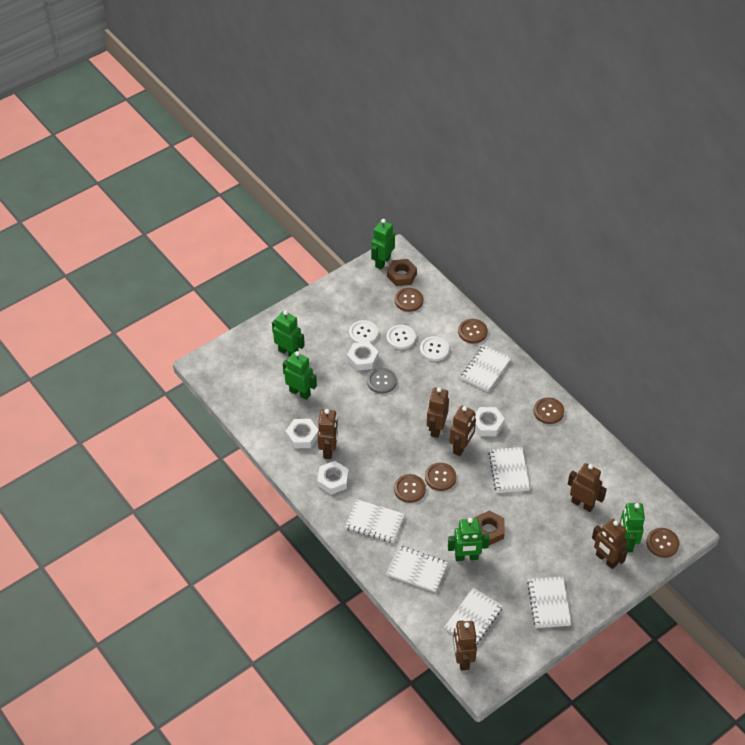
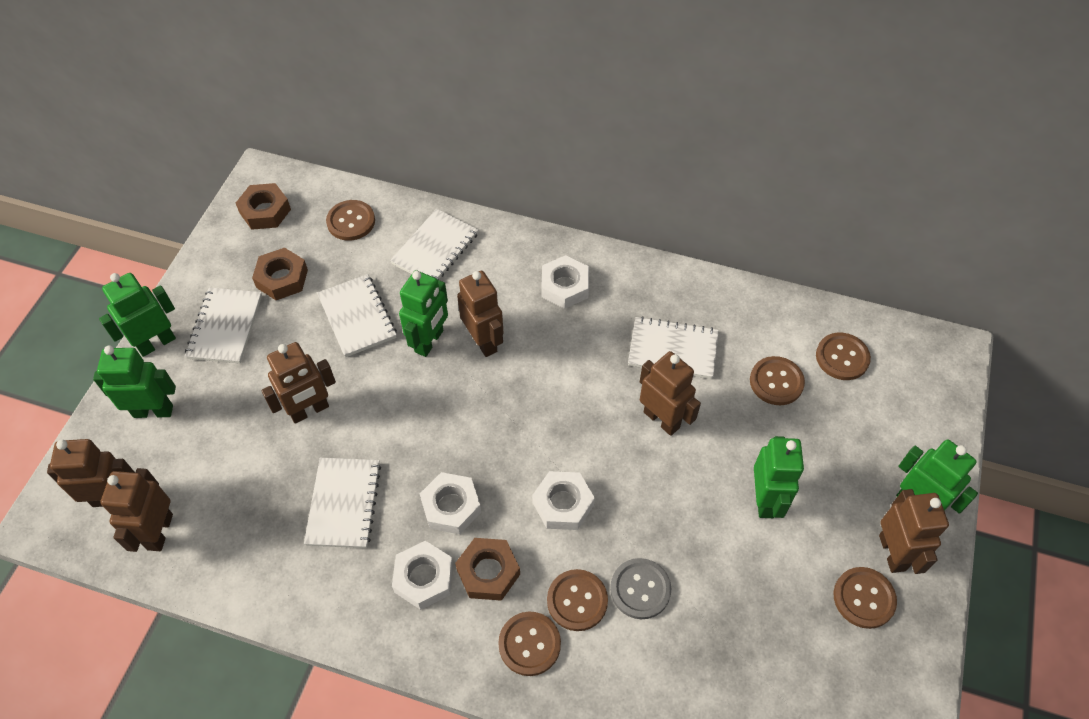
brown nut: 2 -> 3
white button: 3 -> 0
white notebook: 6 -> 5

